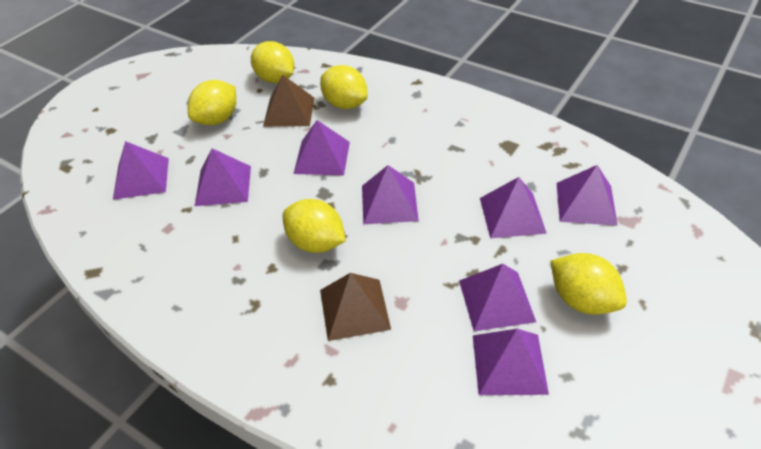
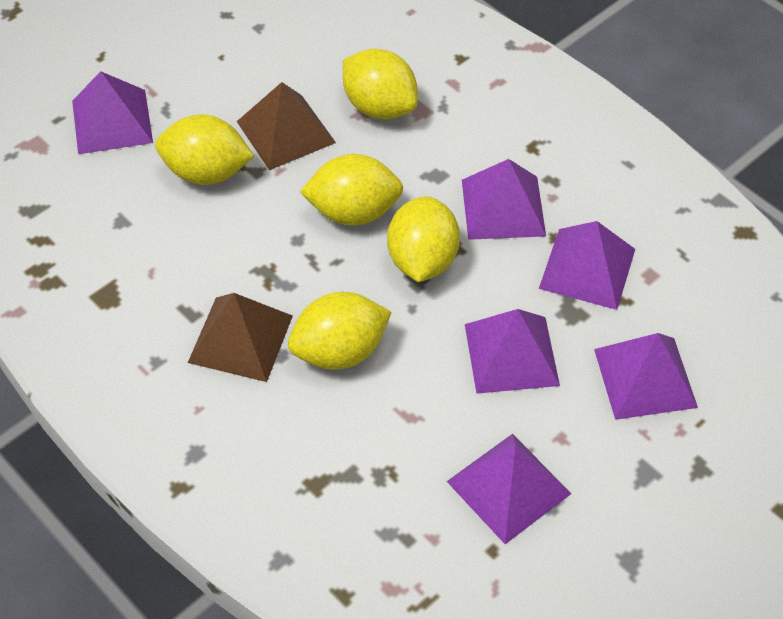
purple pyramid: 8 -> 6

